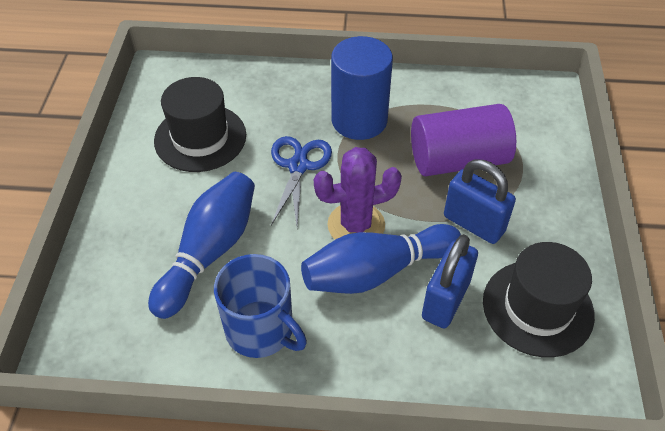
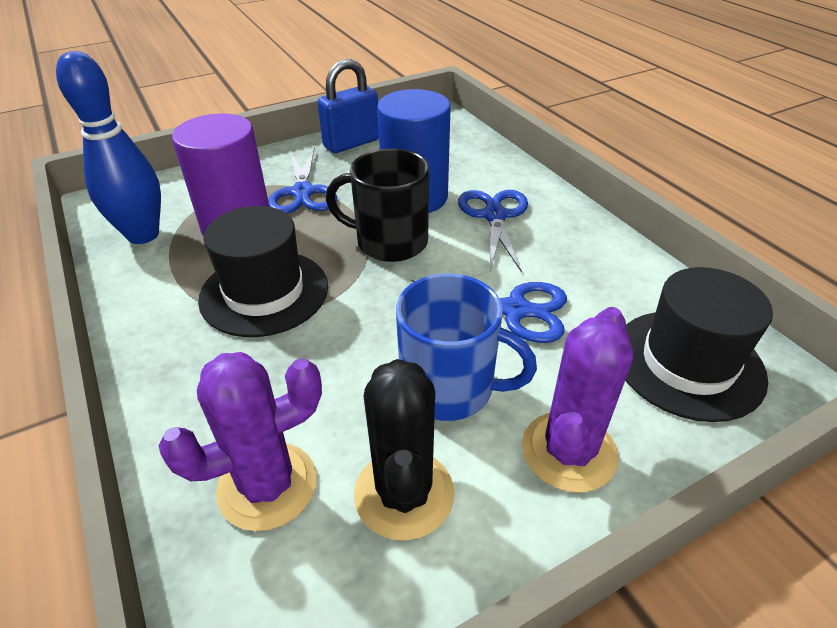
black cactus: 0 -> 1
black mug: 0 -> 1
blue bowling pin: 2 -> 1
blue padlock: 2 -> 1
blue scissors: 1 -> 3
purple cactus: 1 -> 2

